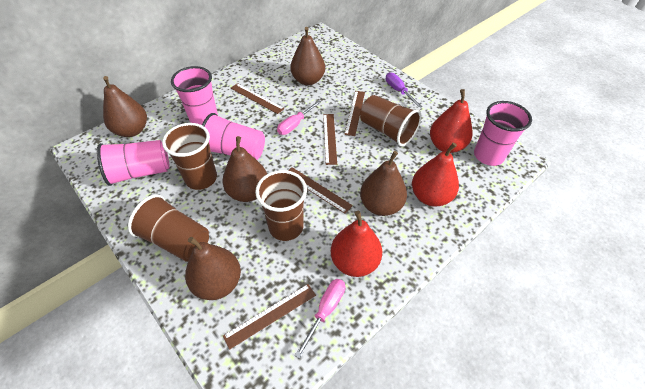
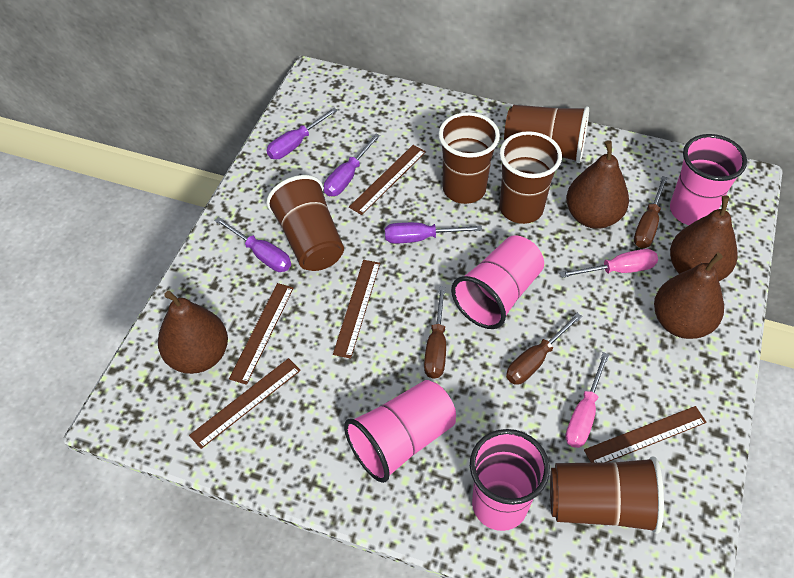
brown cup: 4 -> 5
brown pear: 5 -> 4
brown screwdriver: 0 -> 3
purple screwdriver: 1 -> 4
red pear: 3 -> 0

